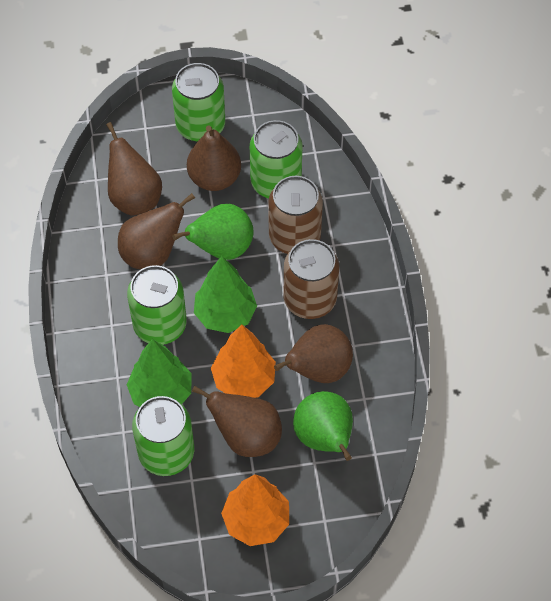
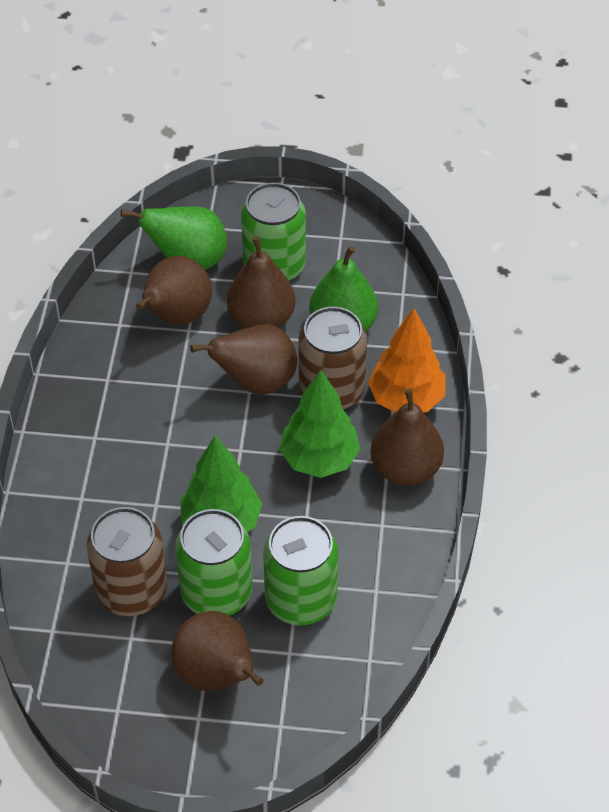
green can: 4 -> 3
orange tree: 2 -> 1

